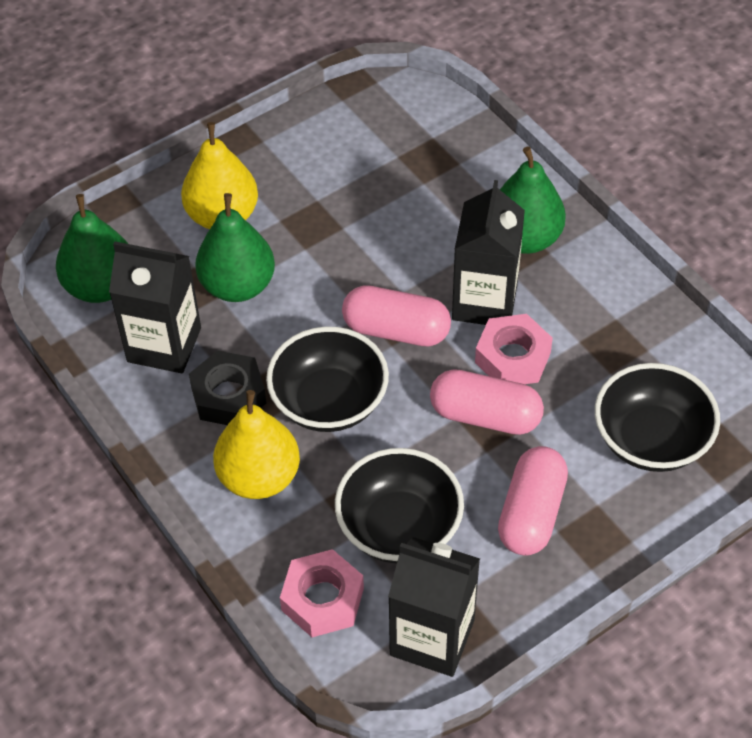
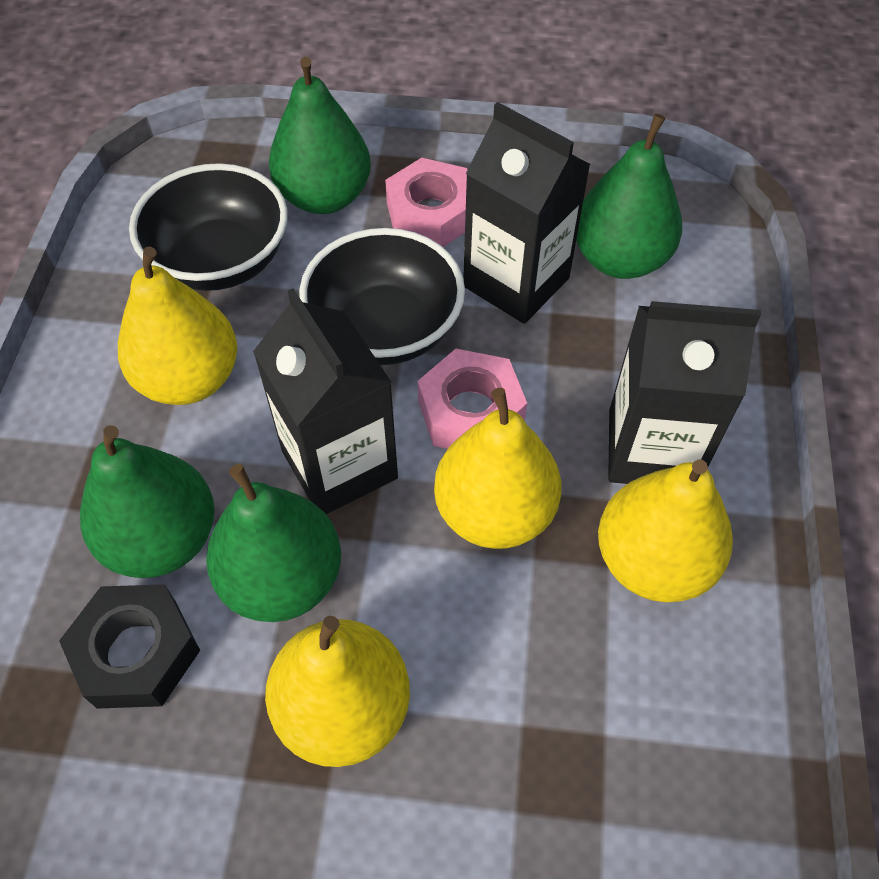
black bowl: 3 -> 2
green pear: 3 -> 4
pink capsule: 3 -> 0
yellow pear: 2 -> 4

